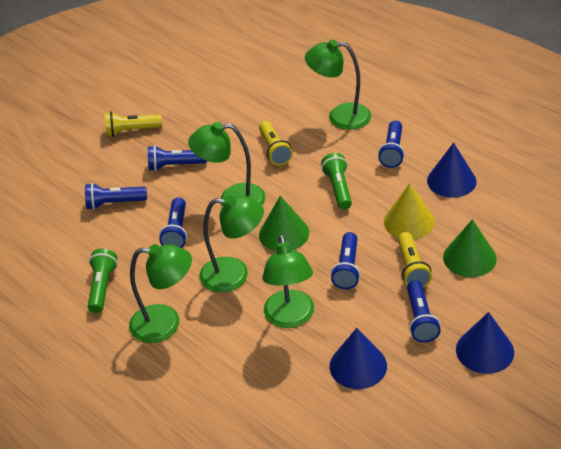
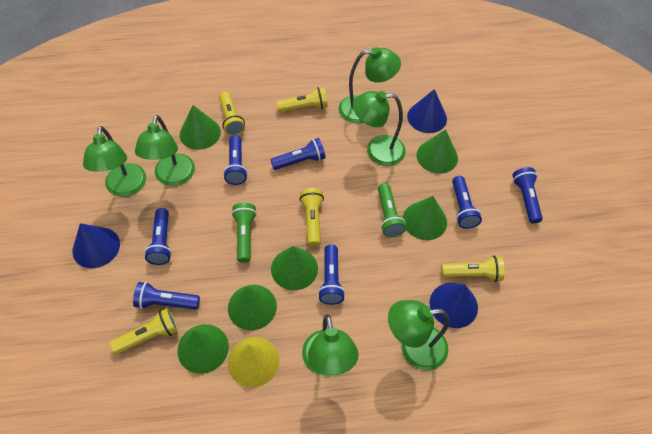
blue flashlight: 6 -> 7
green cone: 2 -> 6
green lamp: 5 -> 6
yellow flashlight: 3 -> 5

